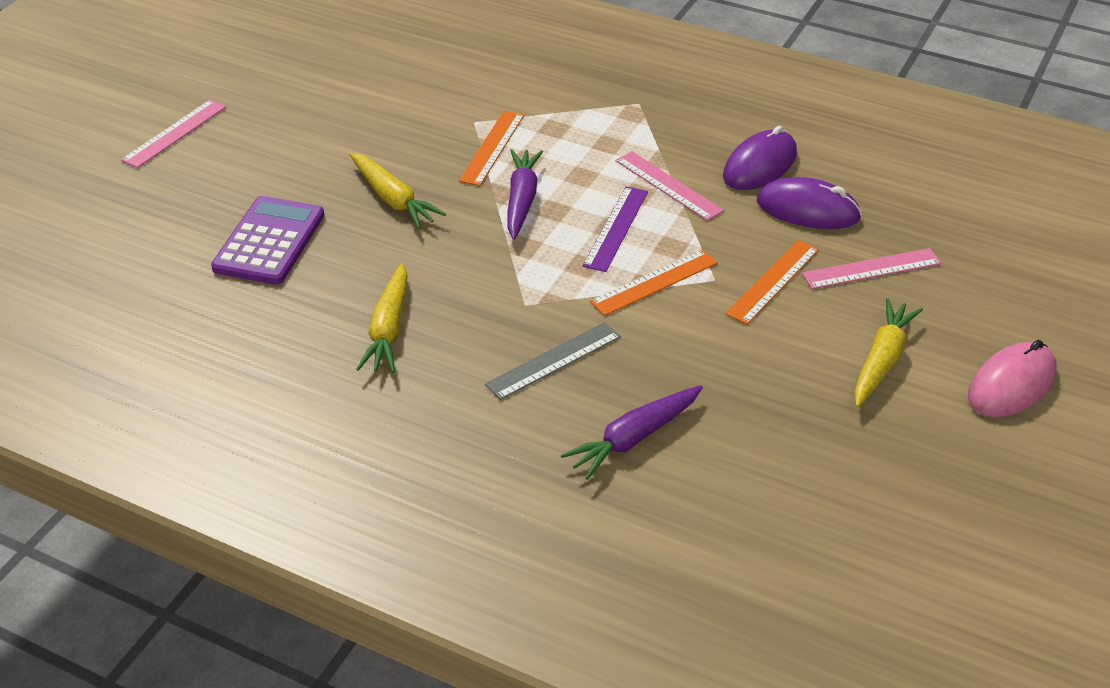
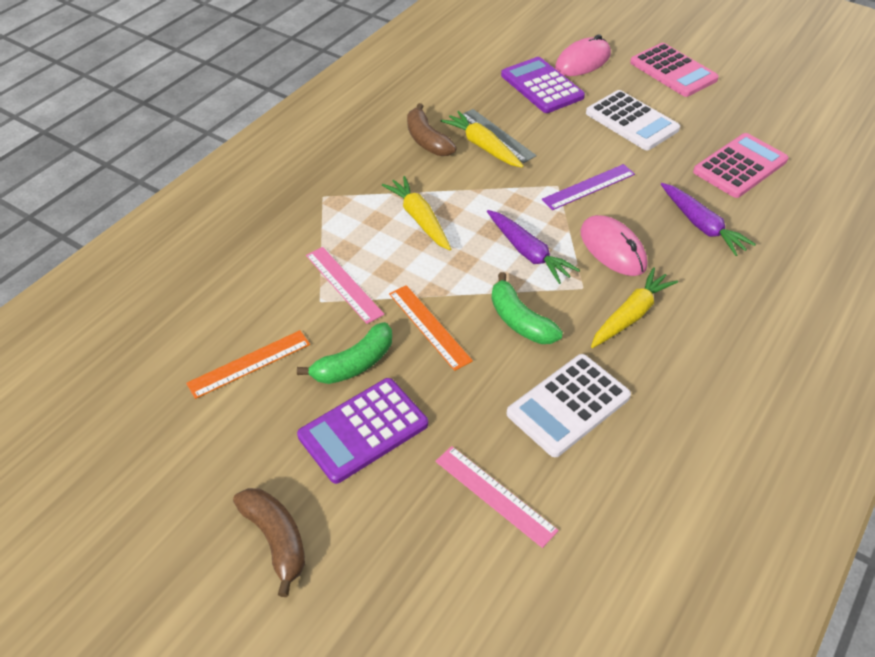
brown banana: 0 -> 2
green banana: 0 -> 2
orange ruler: 3 -> 2
pink calculator: 0 -> 2
pink mouse: 1 -> 2
pink ruler: 3 -> 2
purple calculator: 1 -> 2
purple mouse: 2 -> 0
white calculator: 0 -> 2

